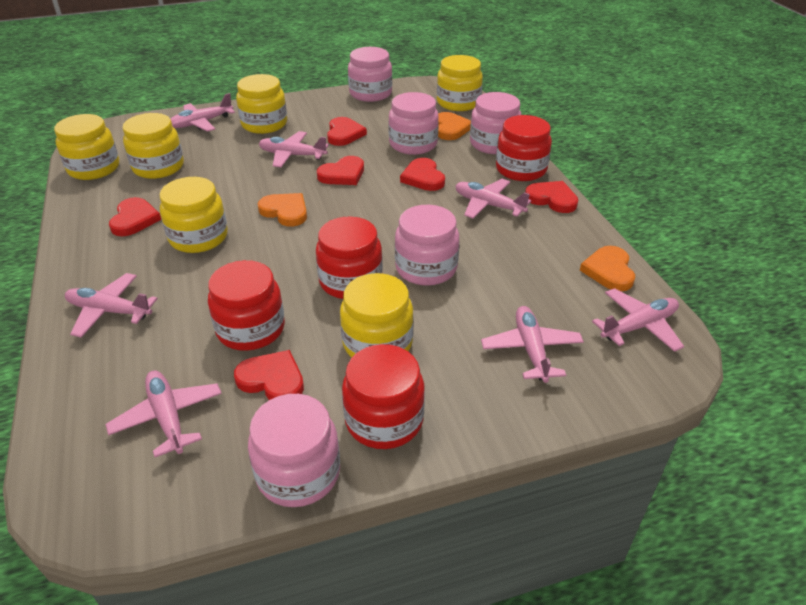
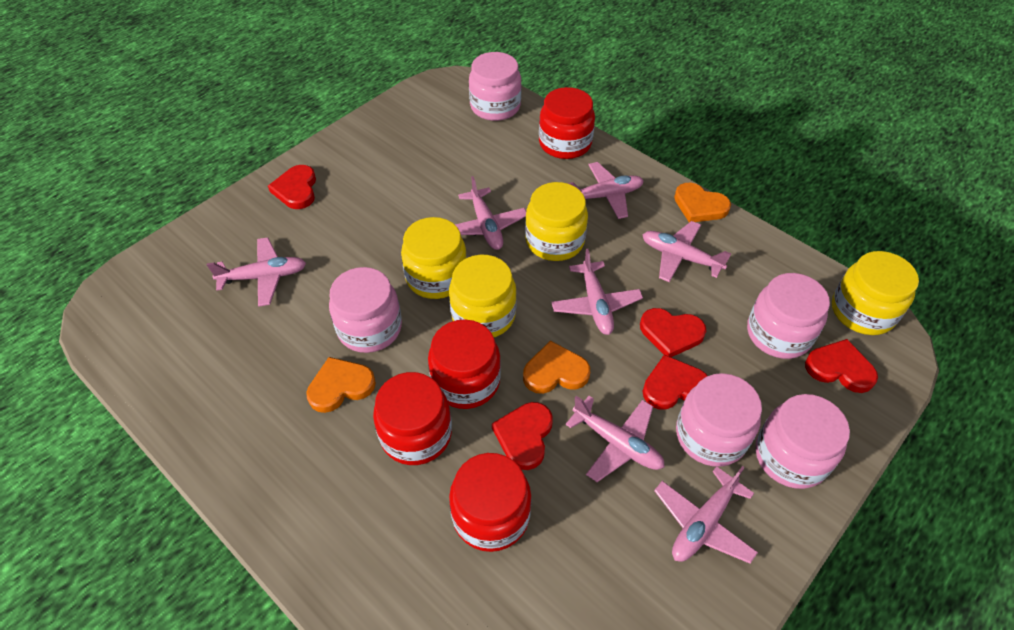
red heart: 6 -> 5
yellow jar: 6 -> 4

